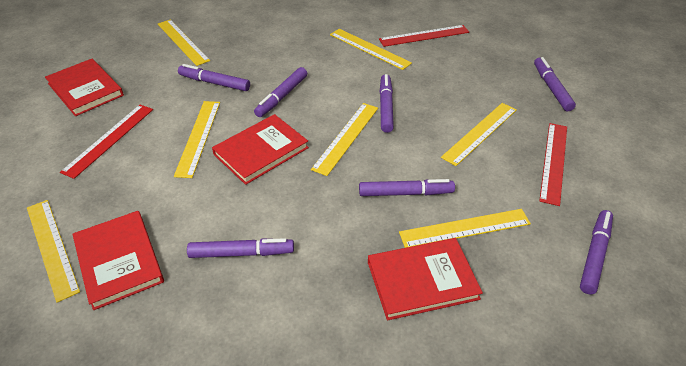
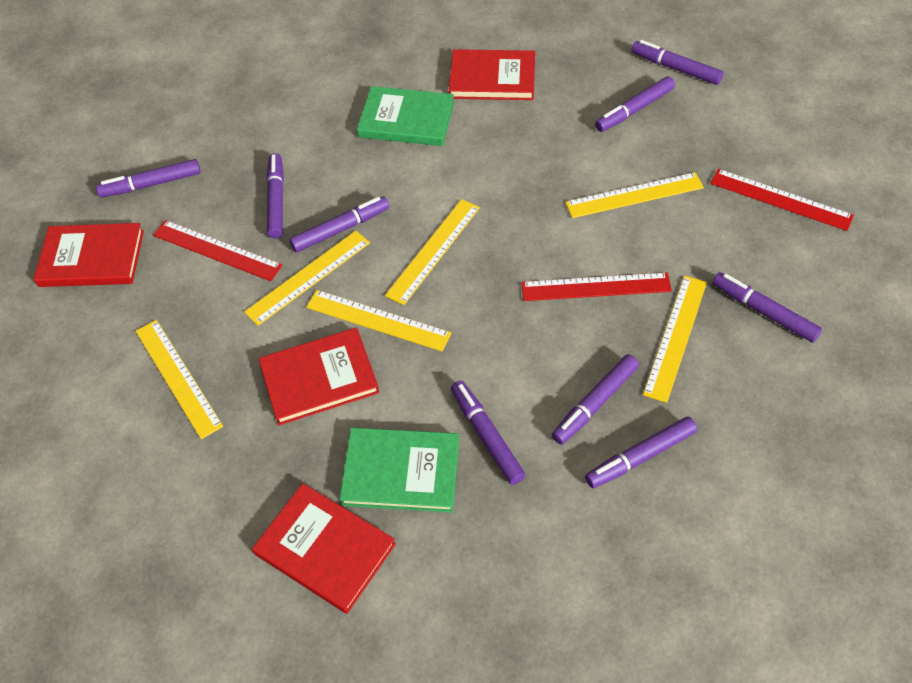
green book: 0 -> 2
purple marker: 7 -> 9
yellow ruler: 7 -> 6

